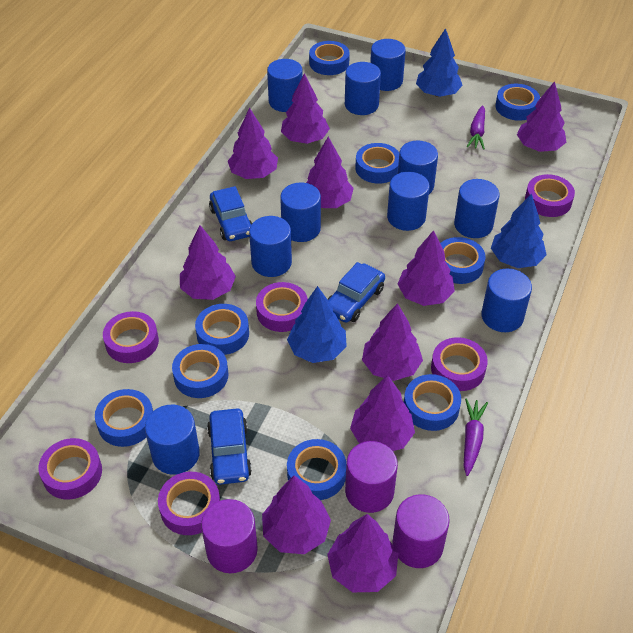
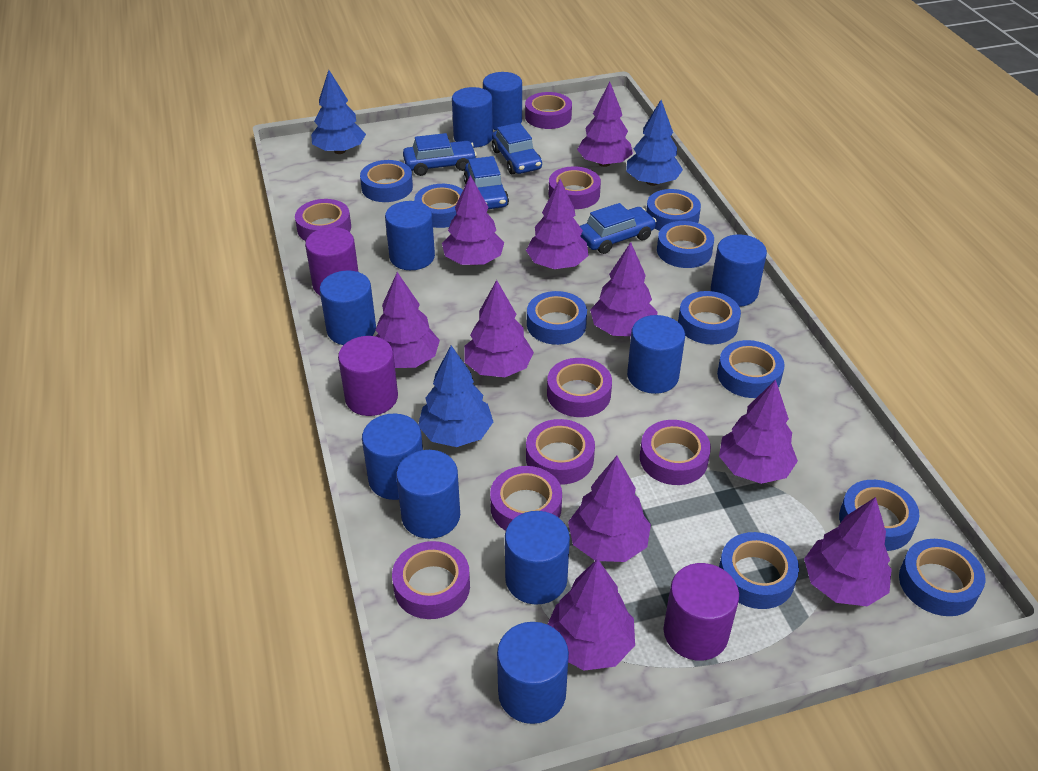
blue car: 3 -> 4
blue tape: 9 -> 10
purple carrot: 2 -> 0
purple tape: 6 -> 8

